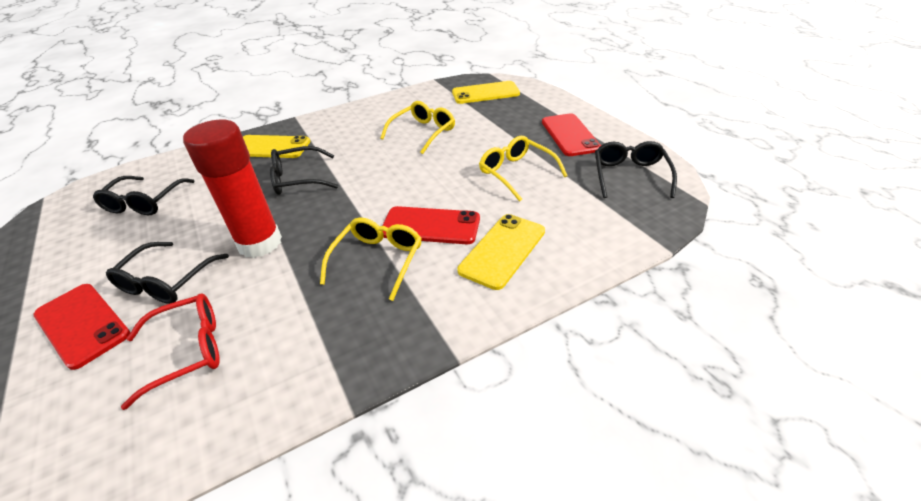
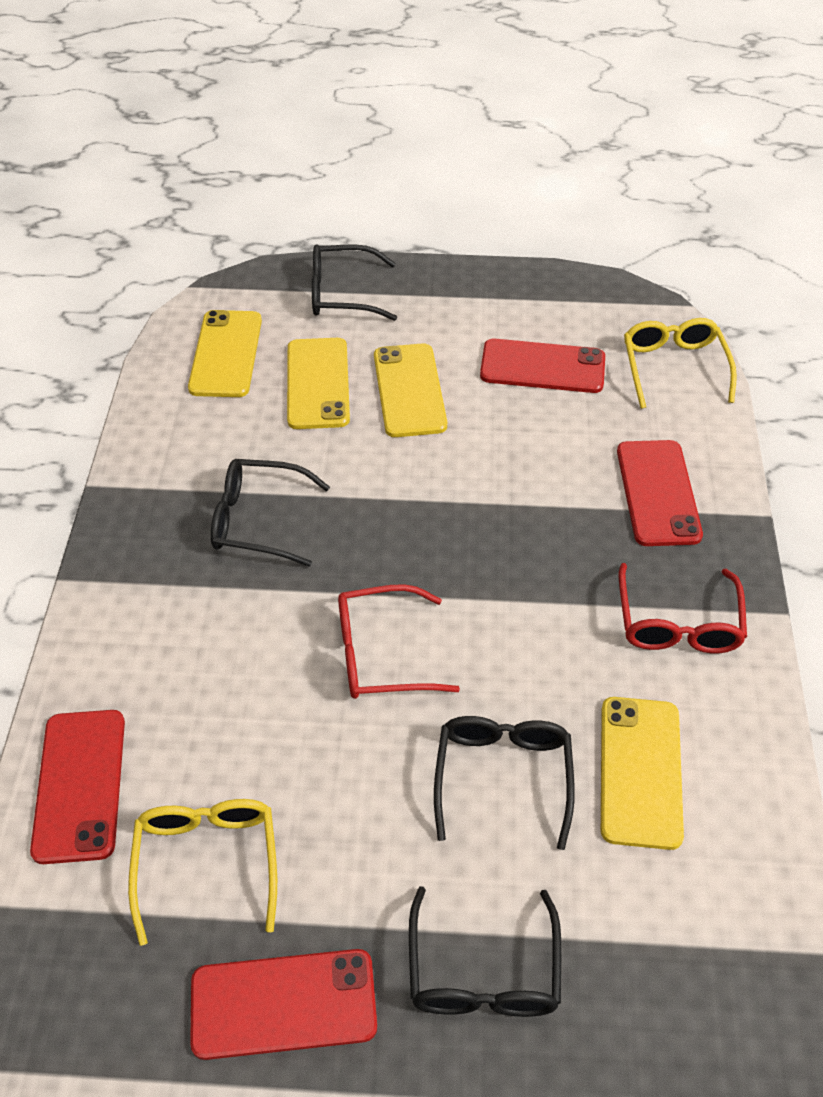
red glasses: 1 -> 2
red glue stick: 1 -> 0
red phone: 3 -> 4
yellow glasses: 3 -> 2
yellow phone: 3 -> 4

